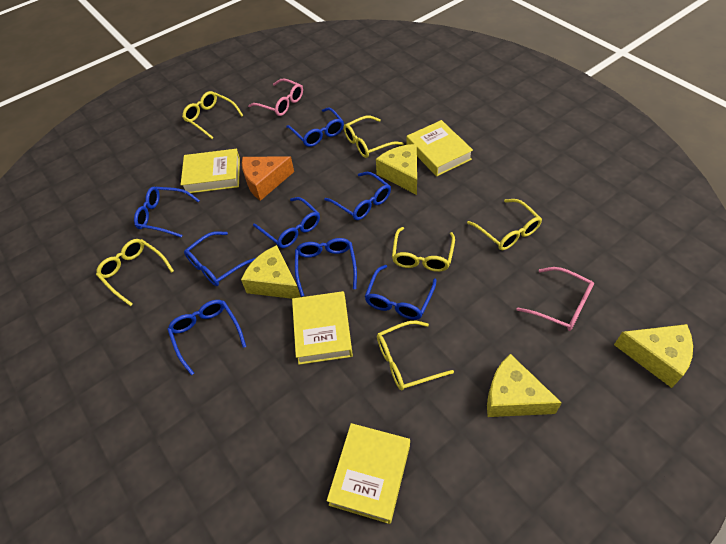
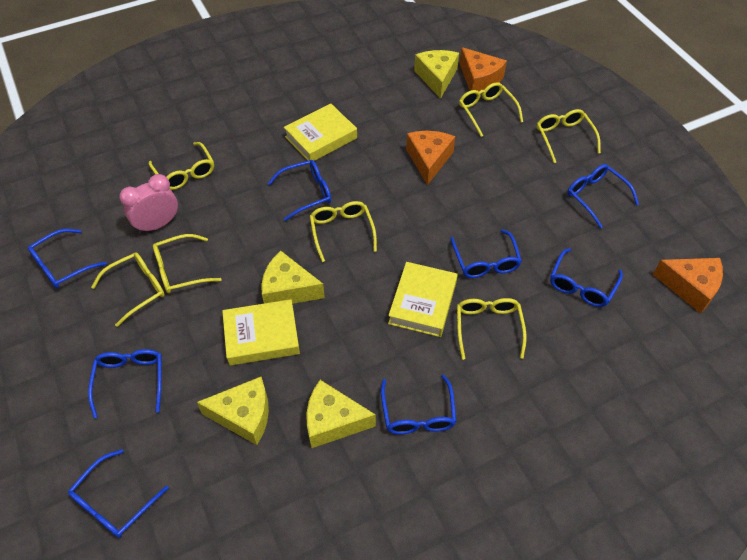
orange cheese: 1 -> 3
pink clock: 0 -> 1
pink glasses: 2 -> 0
yellow book: 4 -> 3
yellow glasses: 6 -> 7

